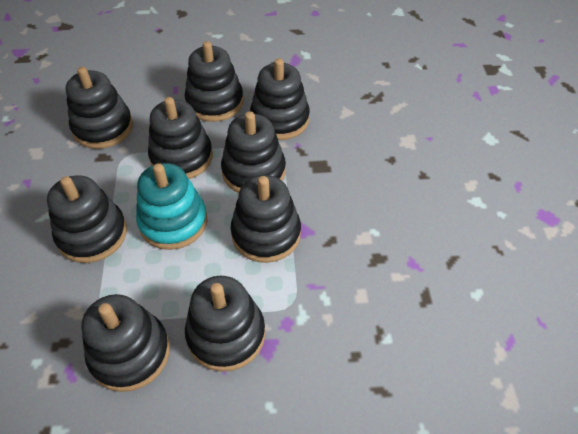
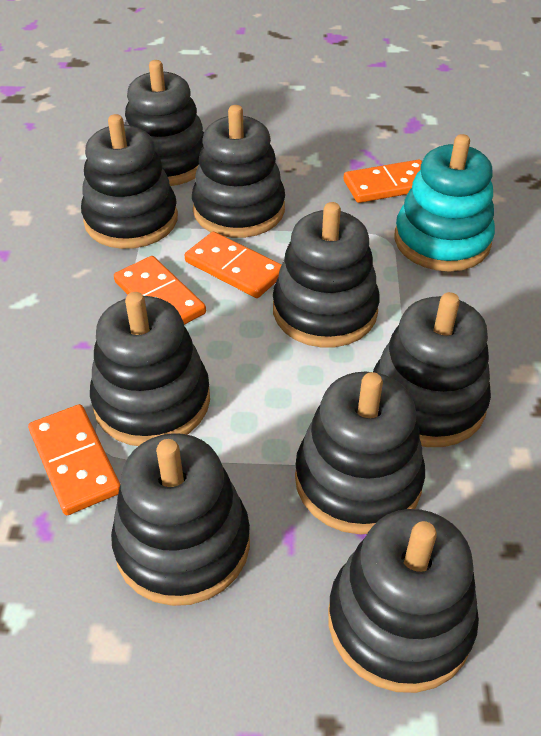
orange domino: 0 -> 4

